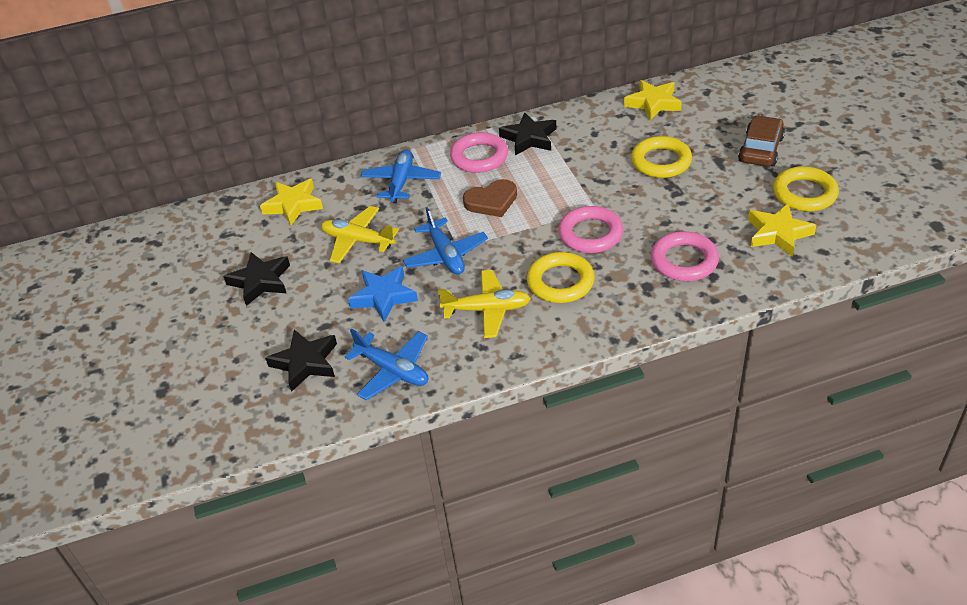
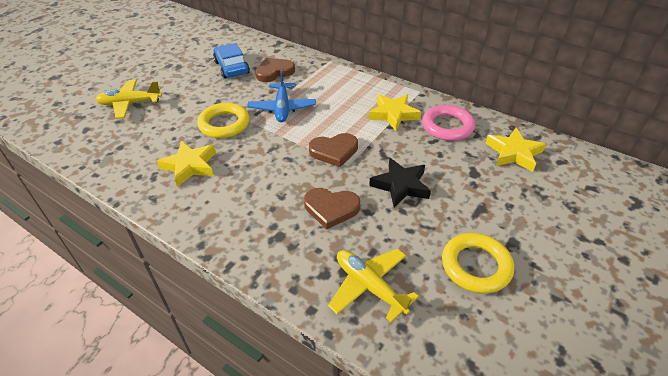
black star: 3 -> 1
blue car: 0 -> 1
blue plane: 3 -> 1
blue star: 1 -> 0
brown car: 1 -> 0
brown heart: 1 -> 3
pink ring: 3 -> 1
yellow ring: 3 -> 2

